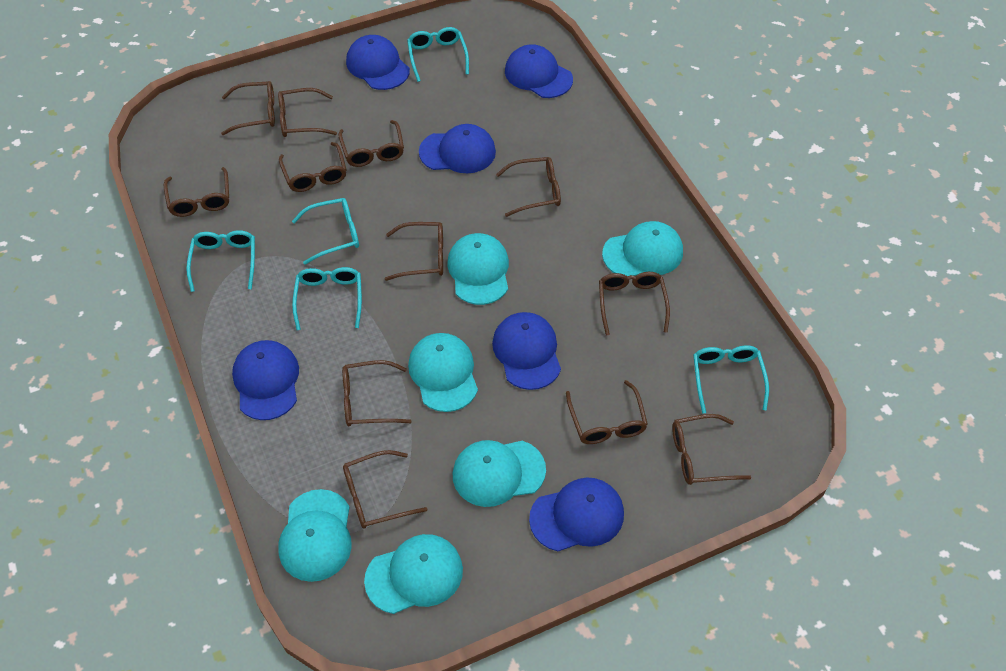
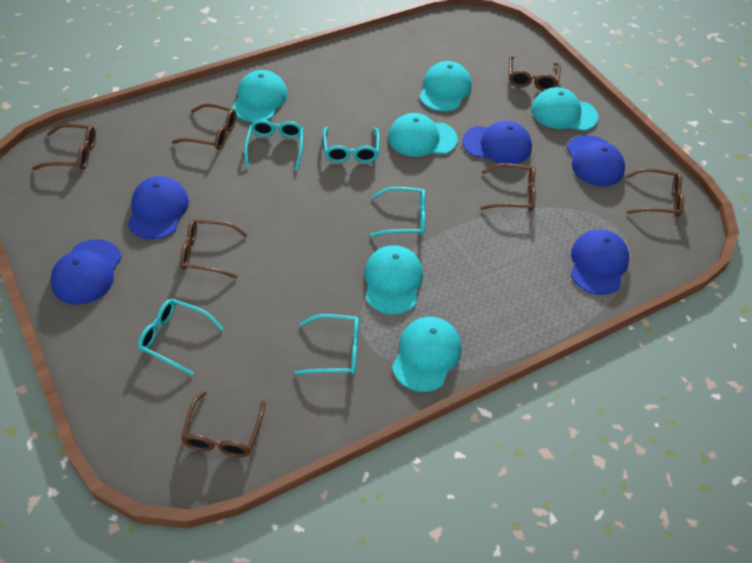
blue cap: 6 -> 5
brown glasses: 12 -> 7

